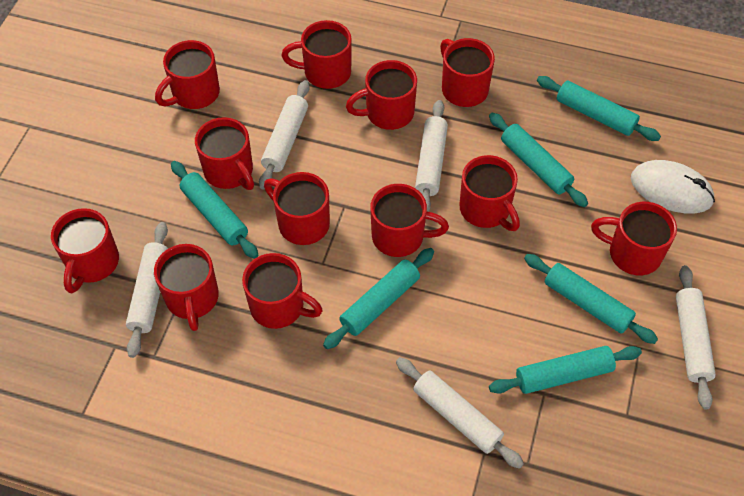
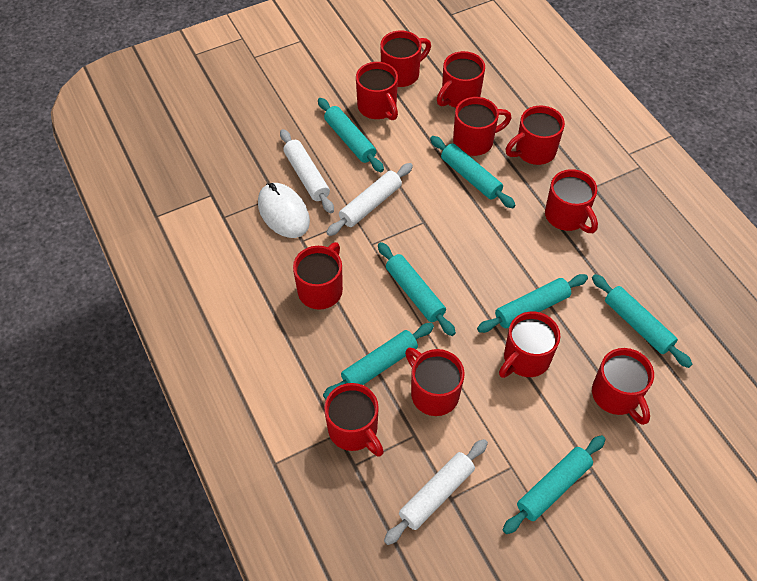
red mug: 12 -> 11
turquoise rolling pin: 6 -> 7
white rolling pin: 5 -> 3

